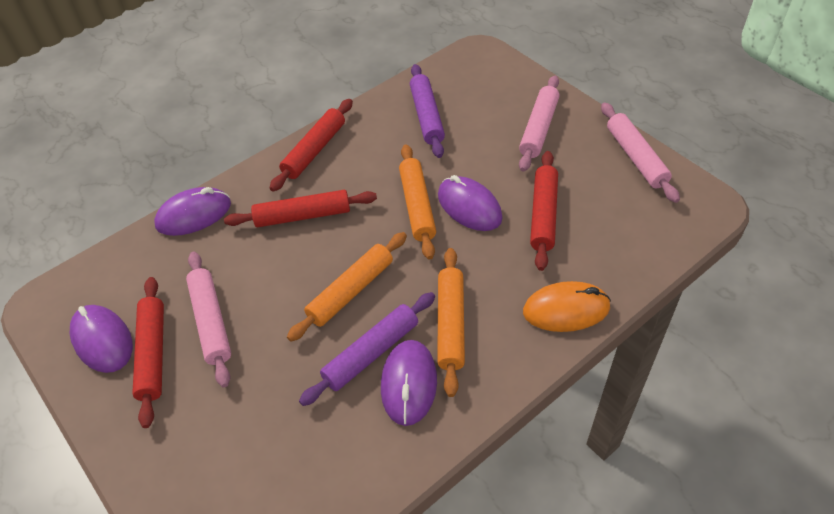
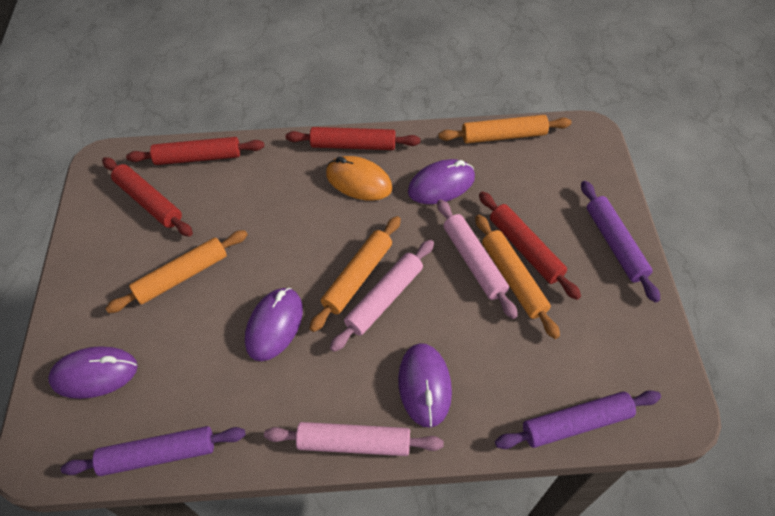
orange rolling pin: 3 -> 4
purple rolling pin: 2 -> 3

